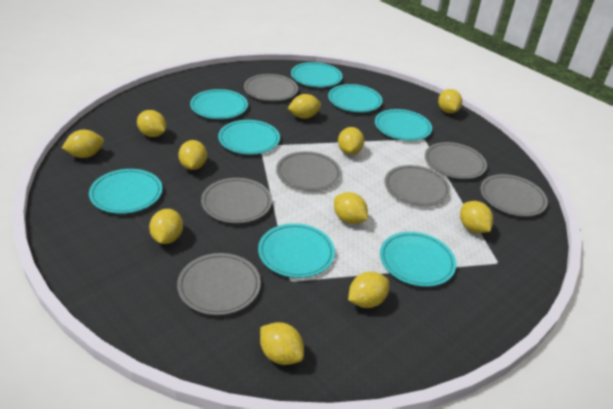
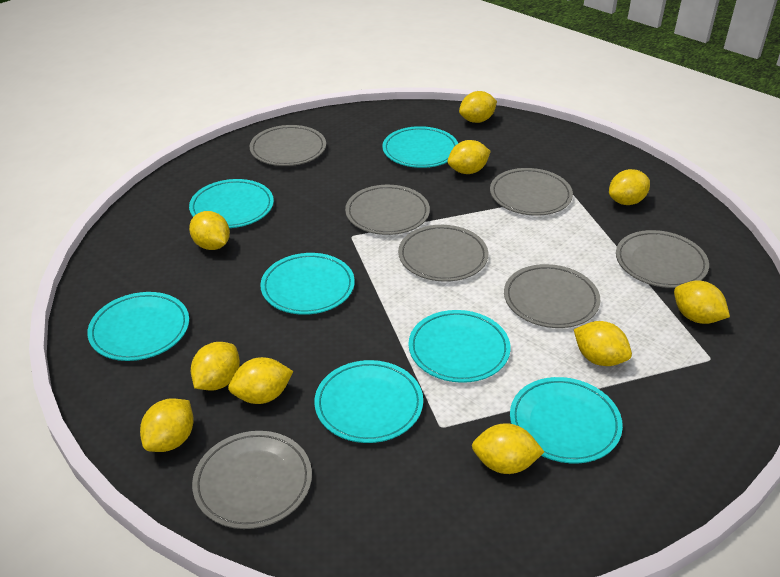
turquoise plate: 8 -> 7
yellow lemon: 11 -> 10

